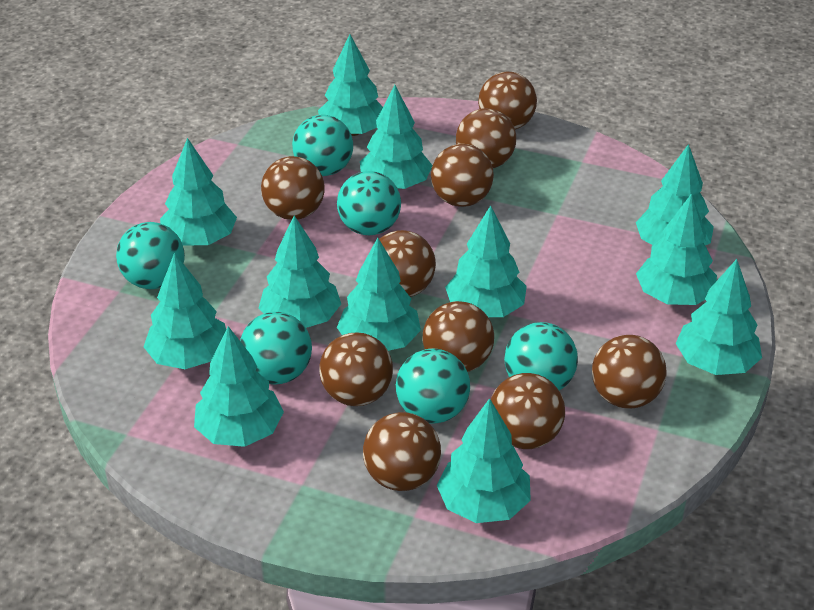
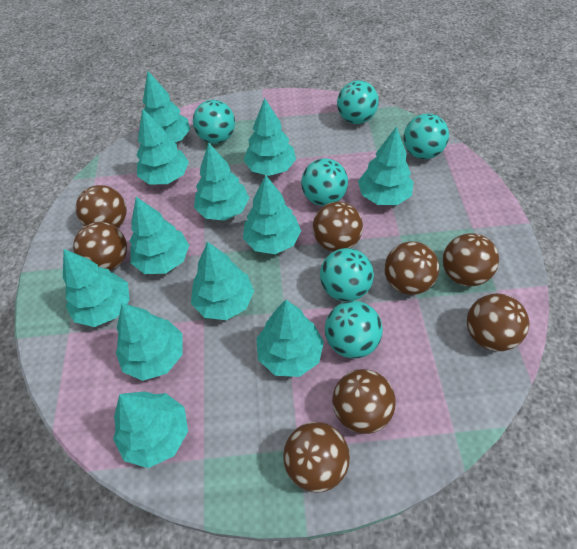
brown ball: 10 -> 8

